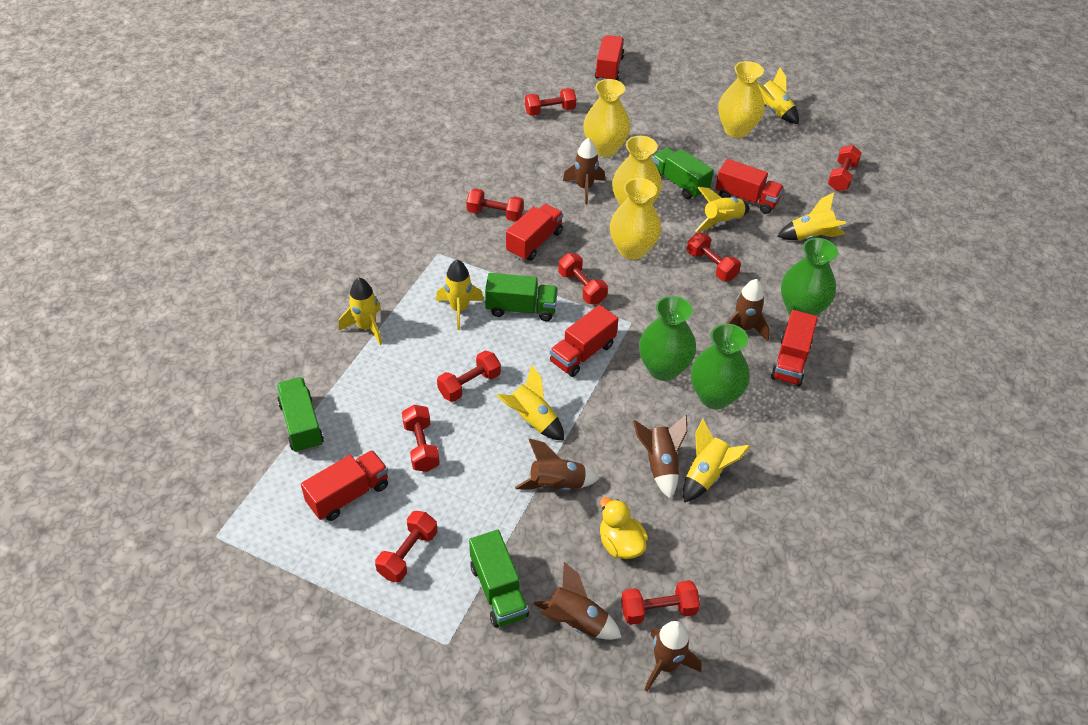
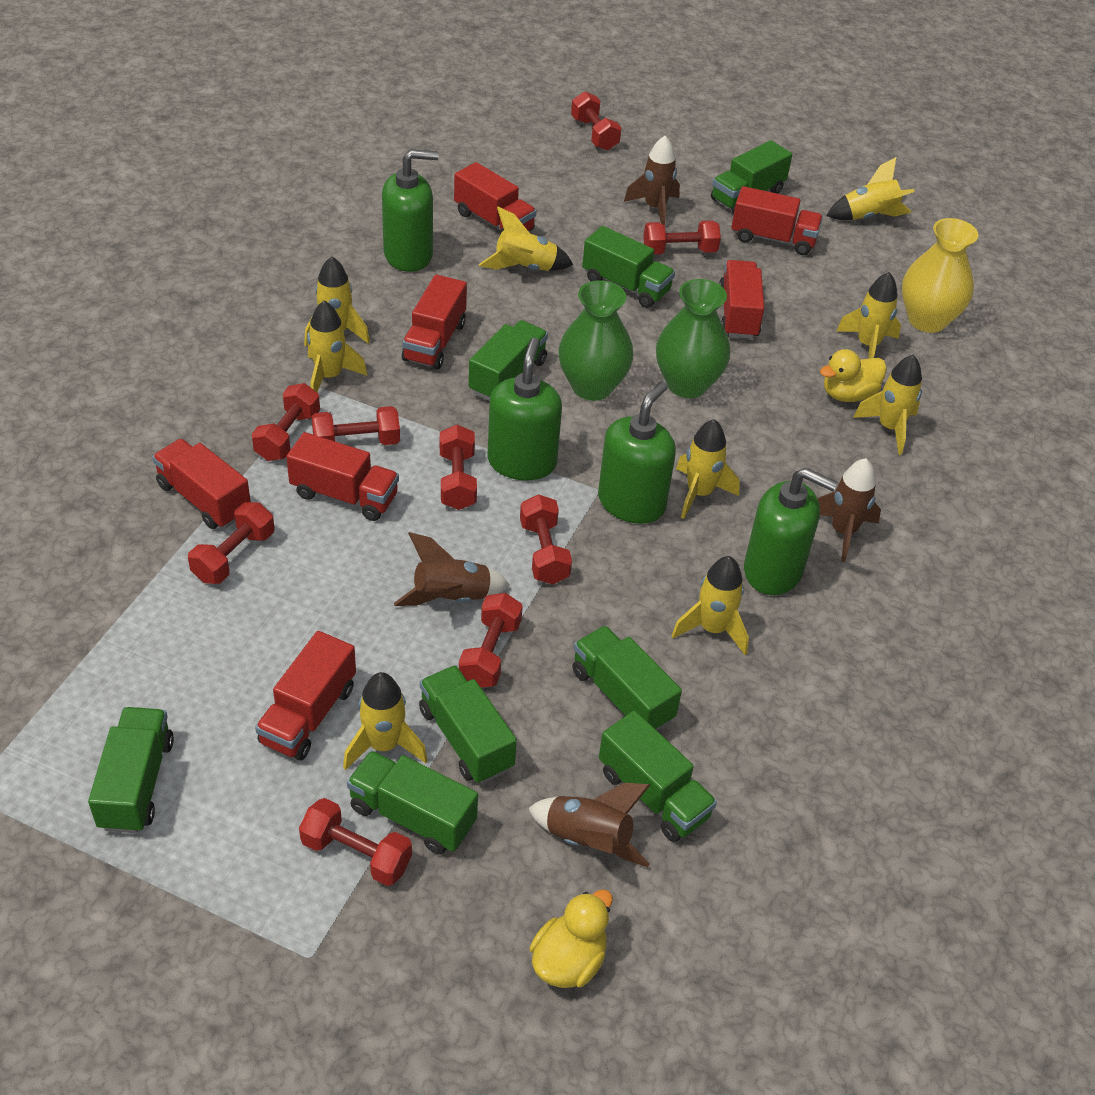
brown rocket: 6 -> 4
green soap dispenser: 0 -> 4
green truck: 4 -> 8
green vase: 3 -> 2
red truck: 6 -> 7
yellow duck: 1 -> 2
yellow rocket: 7 -> 9
yellow vase: 4 -> 1

